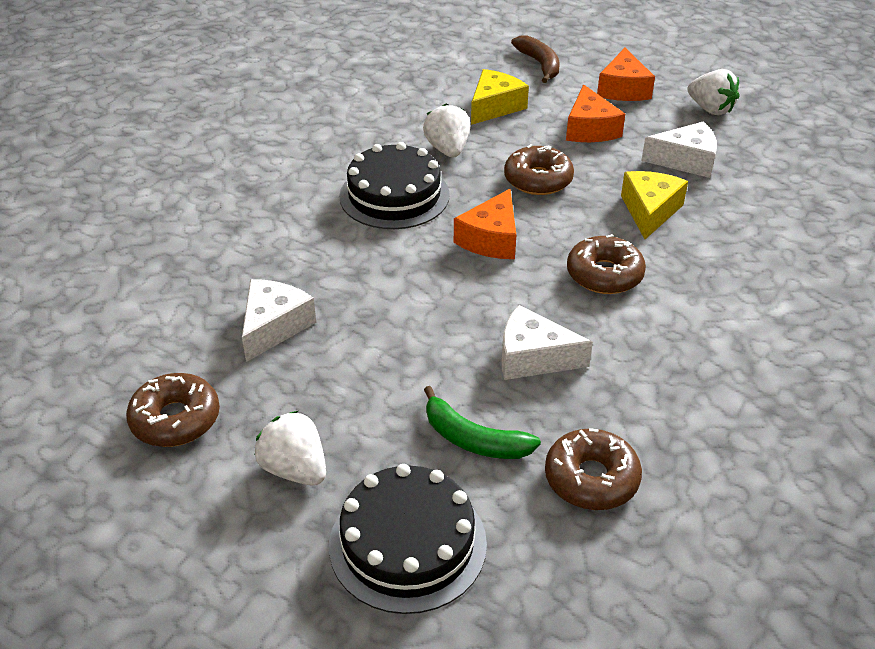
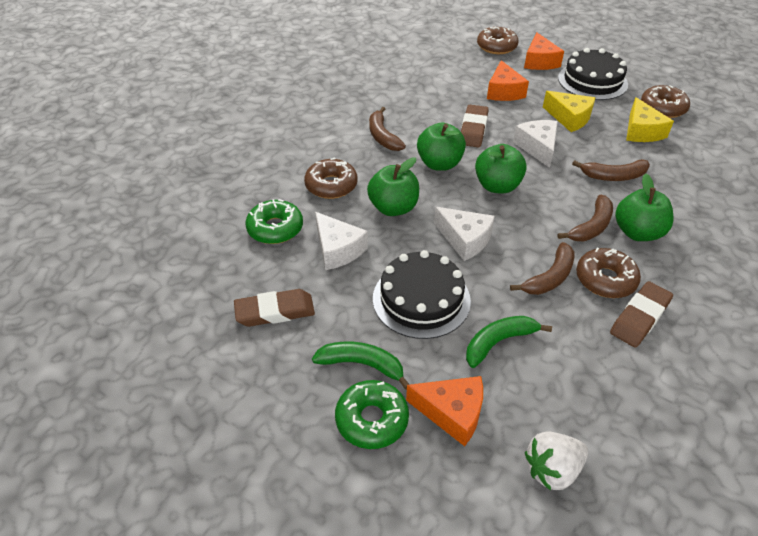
brown banana: 1 -> 4
brown eraser: 0 -> 3
green apple: 0 -> 4
green banana: 1 -> 2
green donut: 0 -> 2
white strawberry: 3 -> 1

